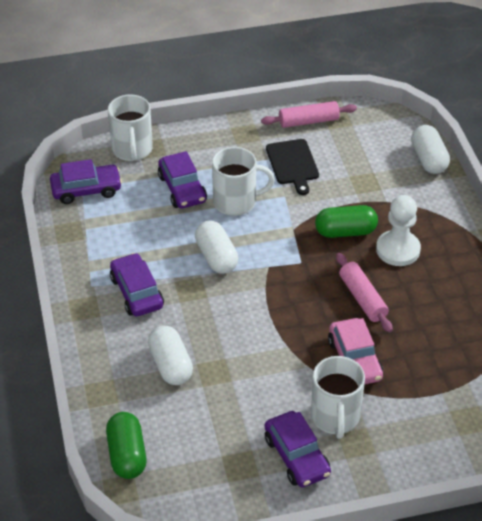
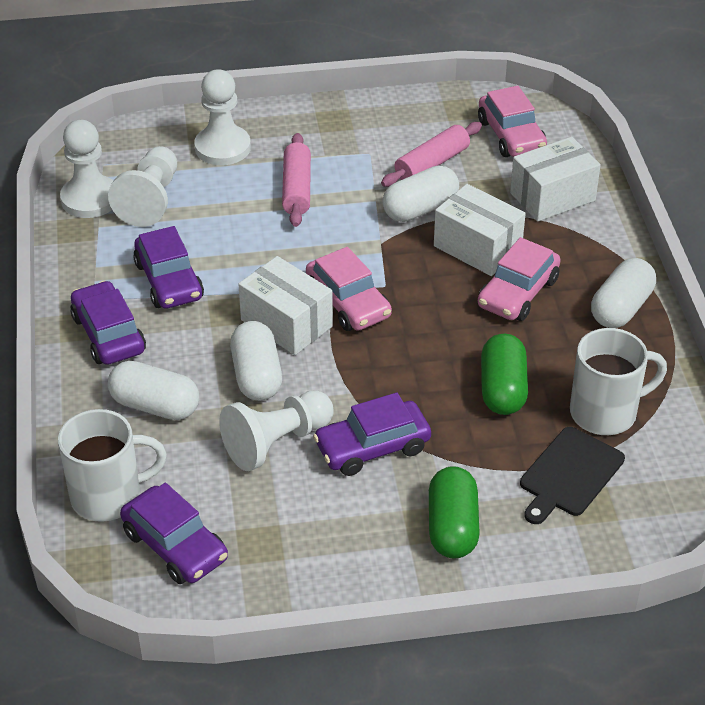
pink car: 1 -> 3
white box: 0 -> 3
white capsule: 3 -> 4
white mug: 3 -> 2
white pawn: 1 -> 4

